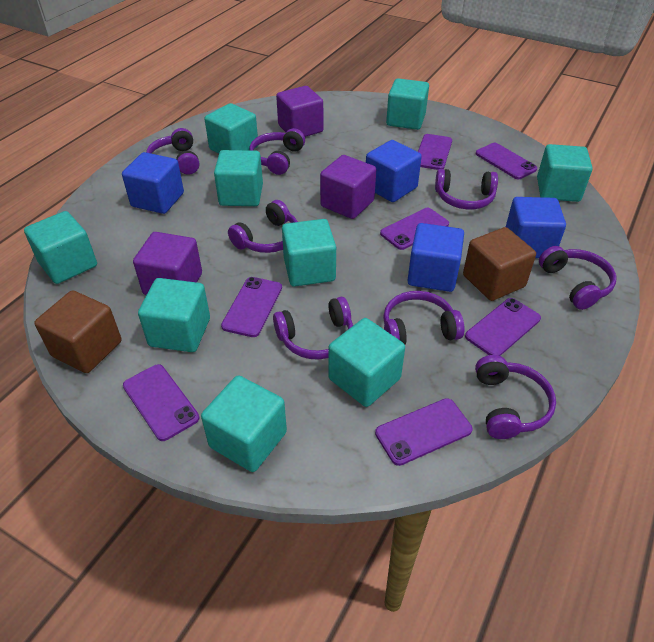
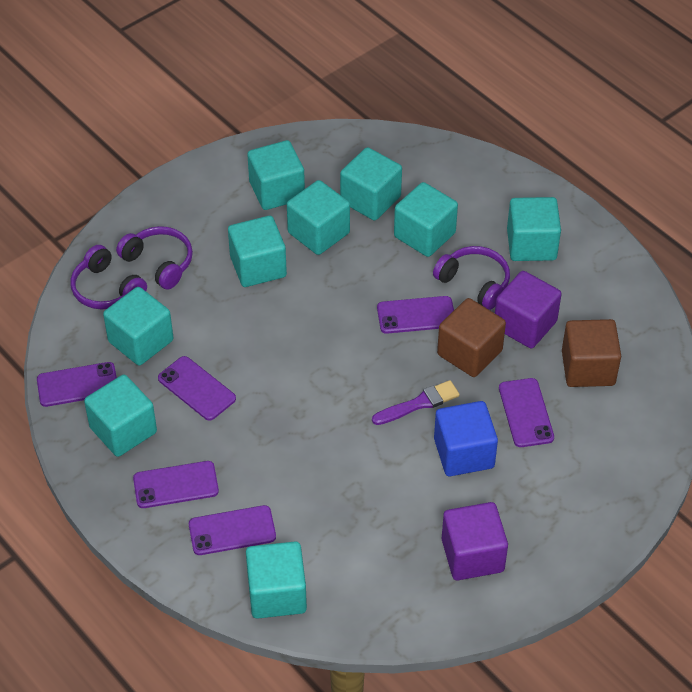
blue cube: 4 -> 1
purple brush: 0 -> 1
purple cube: 3 -> 2
purple headphones: 8 -> 3
purple phone: 7 -> 6

